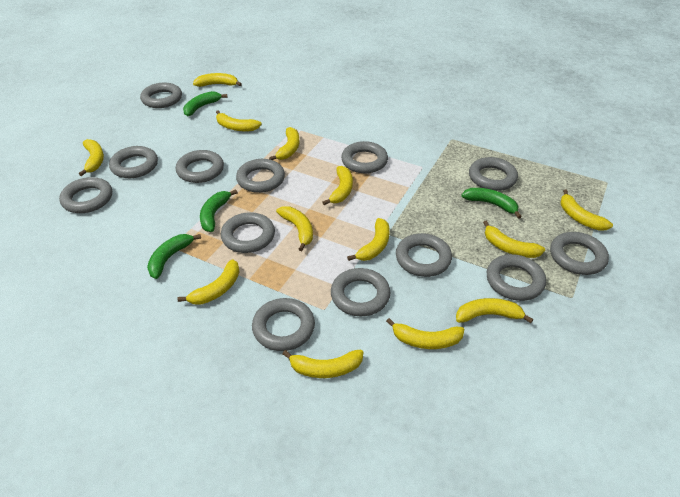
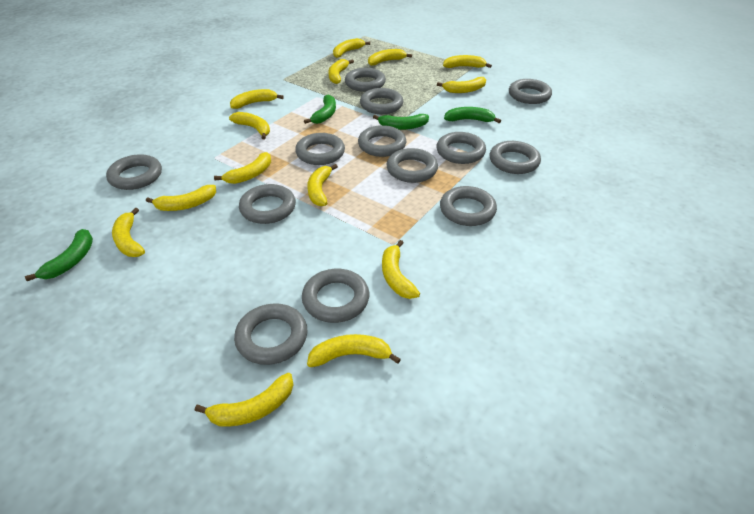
yellow banana: 13 -> 14

